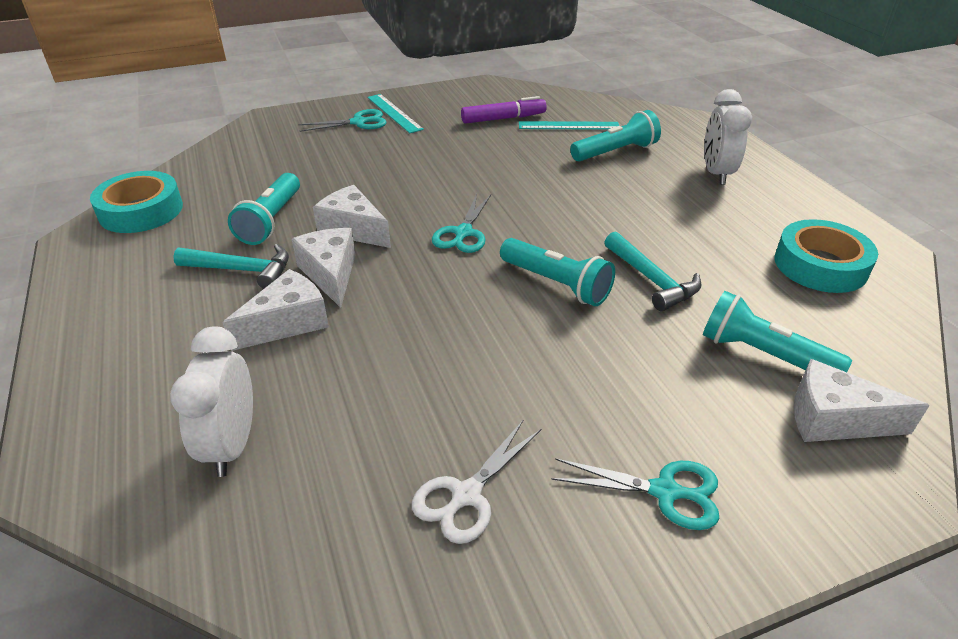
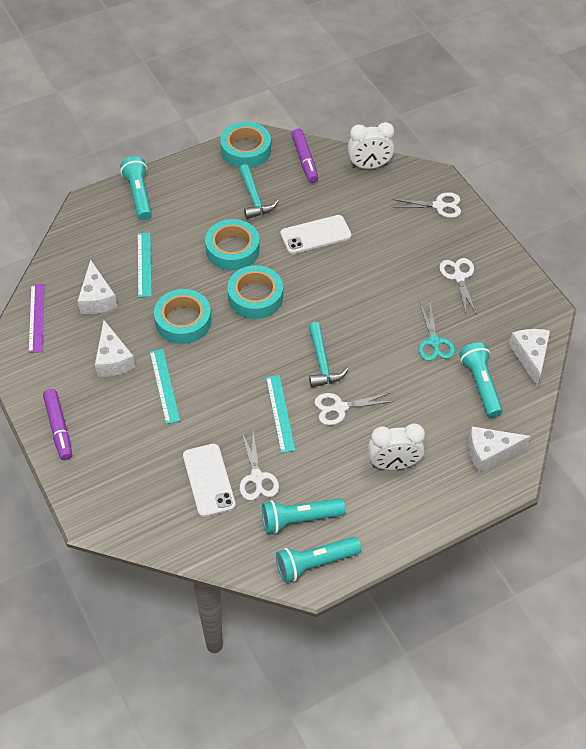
purple marker: 1 -> 2
purple ruler: 0 -> 1
turquoise ruler: 2 -> 3
turquoise scissors: 3 -> 1
turquoise tape: 2 -> 4
white phone: 0 -> 2
white scissors: 1 -> 4

